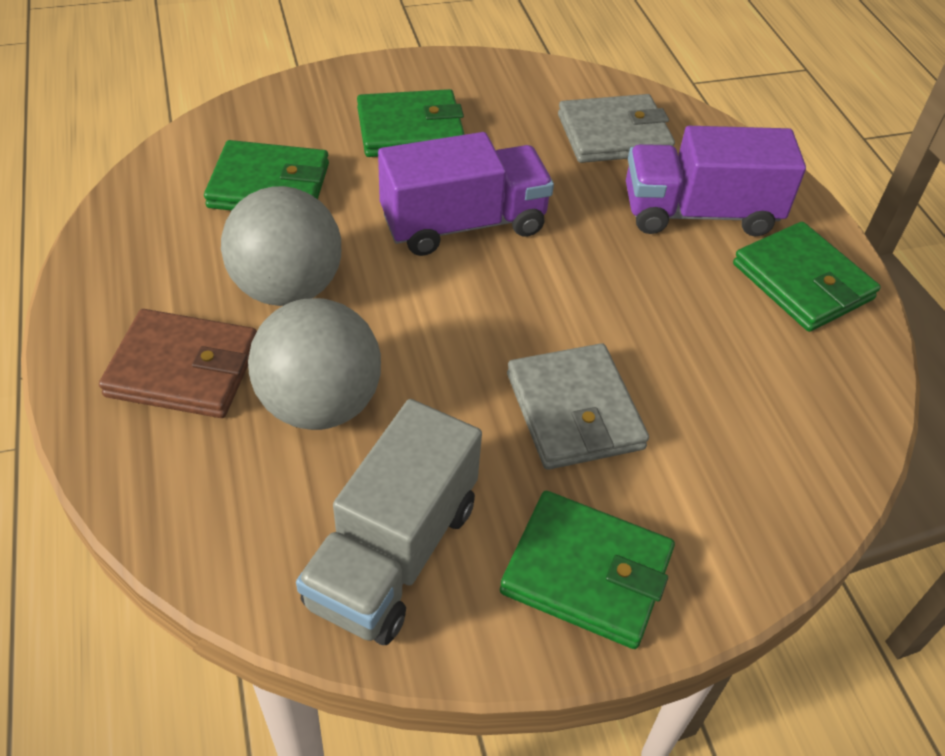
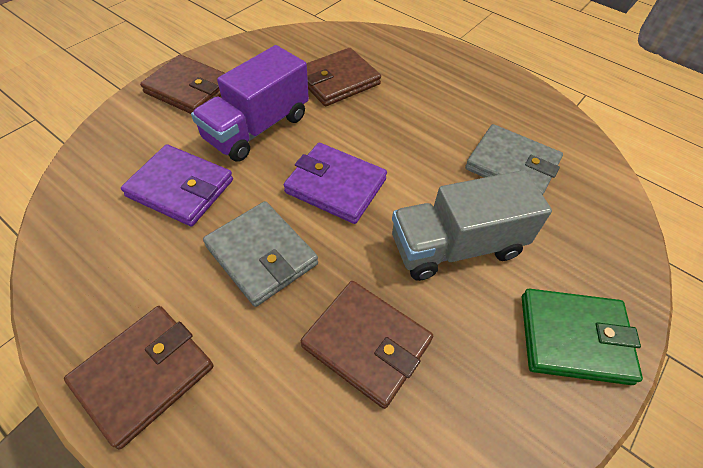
brown wallet: 1 -> 4
green wallet: 4 -> 1
grey ball: 2 -> 0
purple truck: 2 -> 1
purple wallet: 0 -> 2

